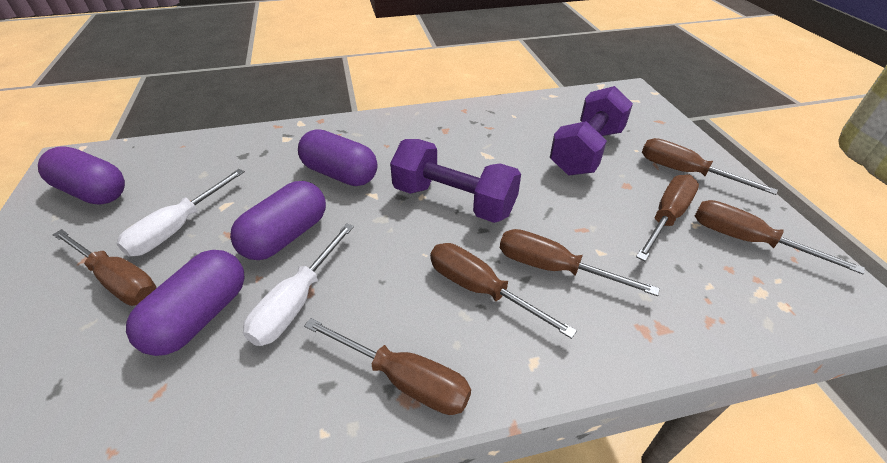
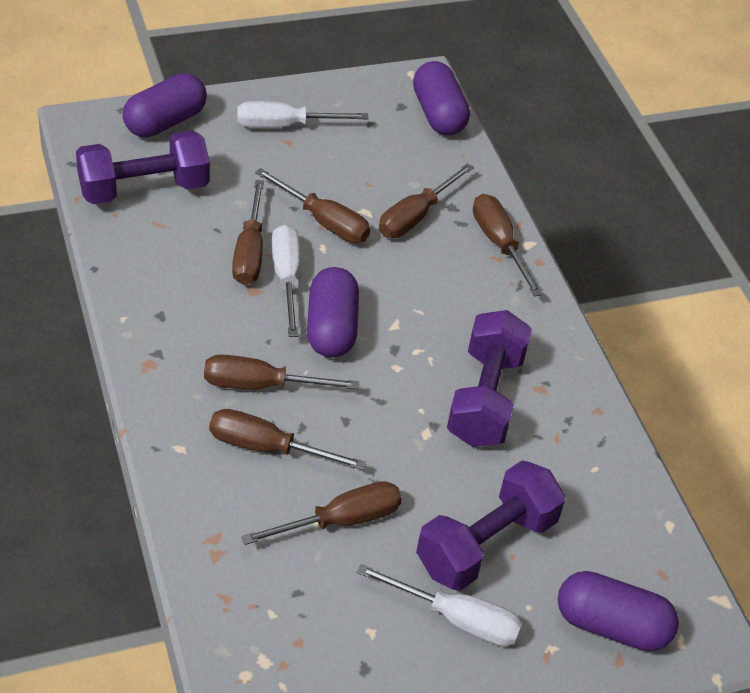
purple dumbbell: 2 -> 3
white screwdriver: 2 -> 3

